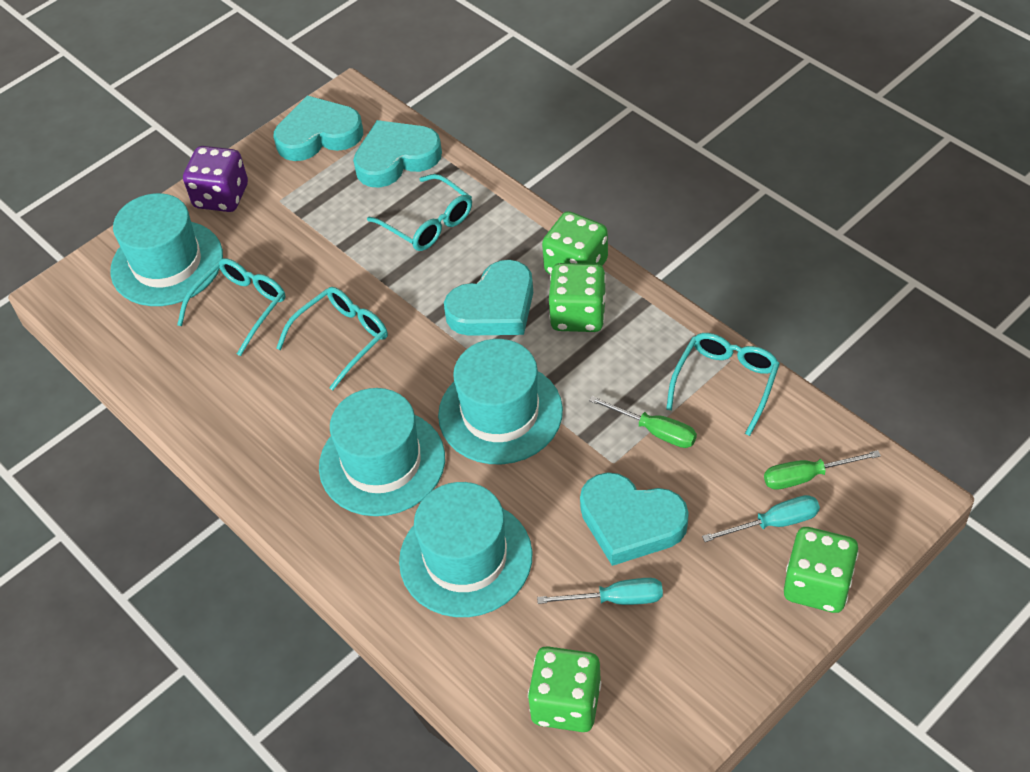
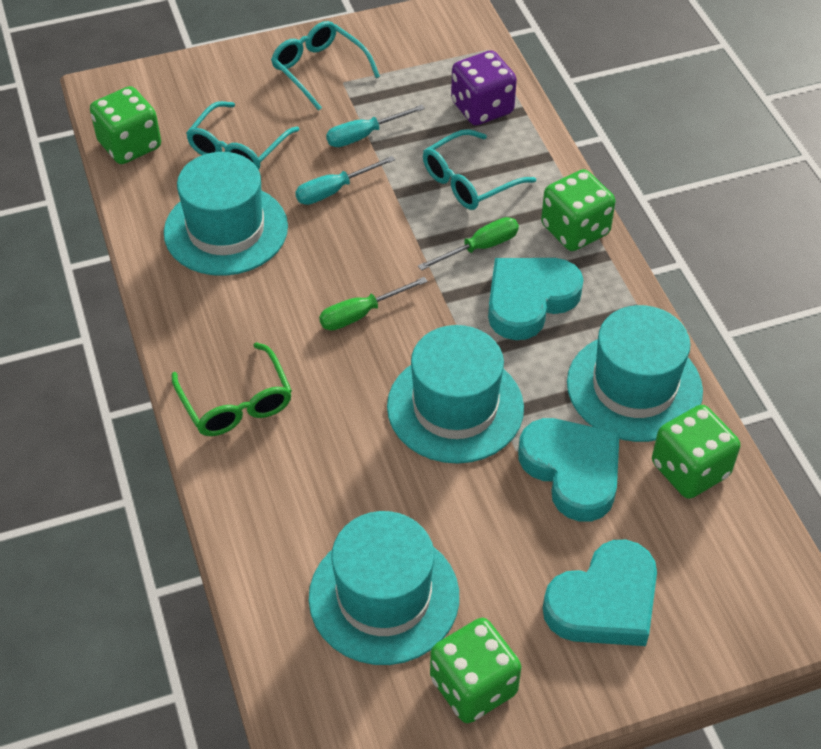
green glasses: 0 -> 1
turquoise glasses: 4 -> 3
turquoise heart: 4 -> 3

